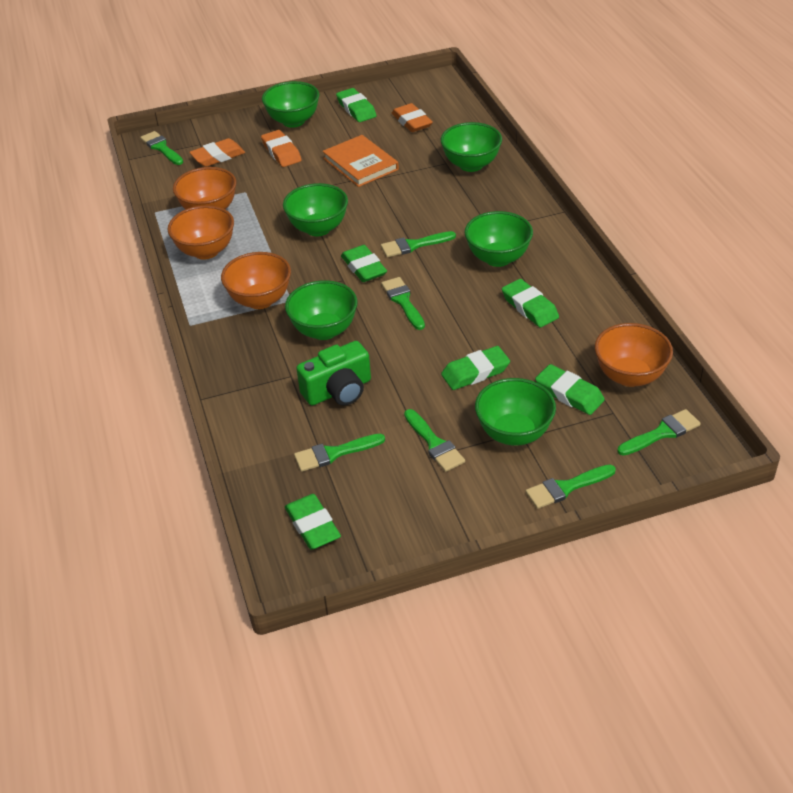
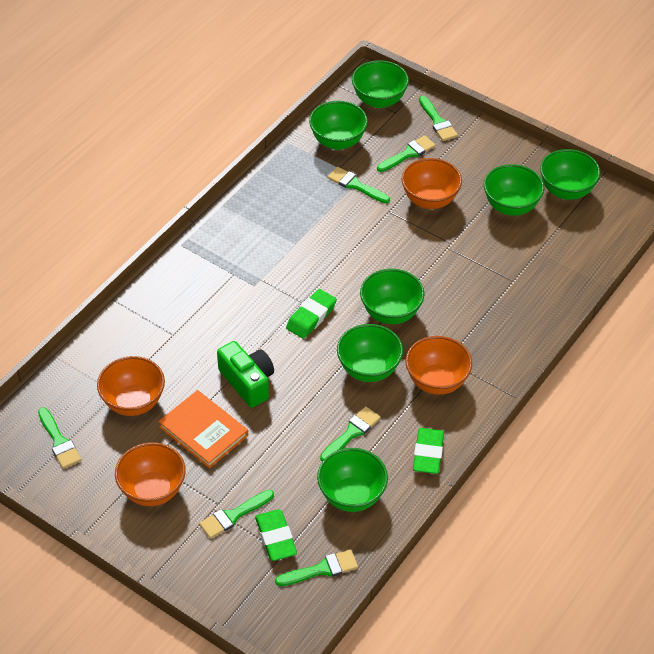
green bowl: 6 -> 7
green eraser: 6 -> 3
orange eraser: 3 -> 0

